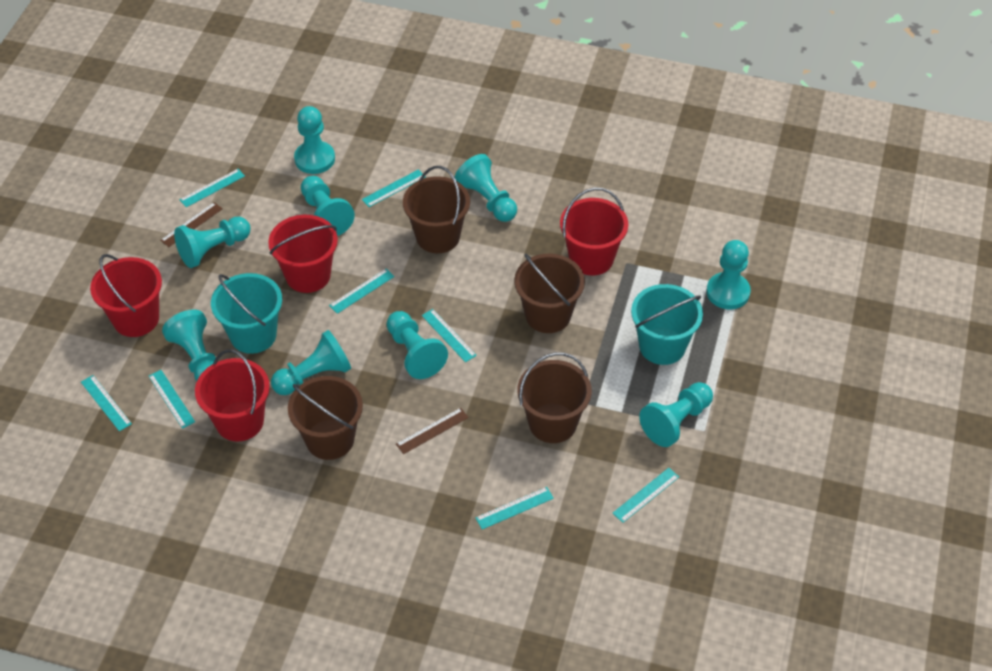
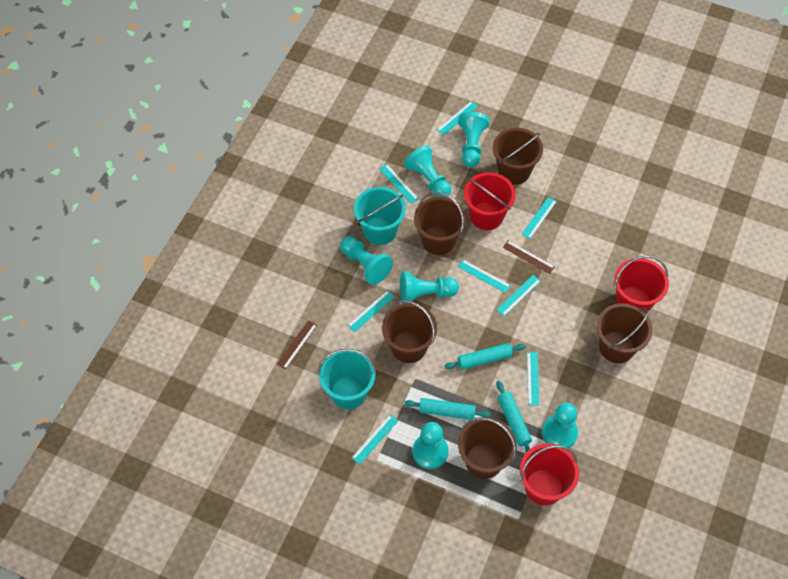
brown bucket: 4 -> 5
red bucket: 4 -> 3
turquoise pawn: 9 -> 6
turquoise rolling pin: 0 -> 3

